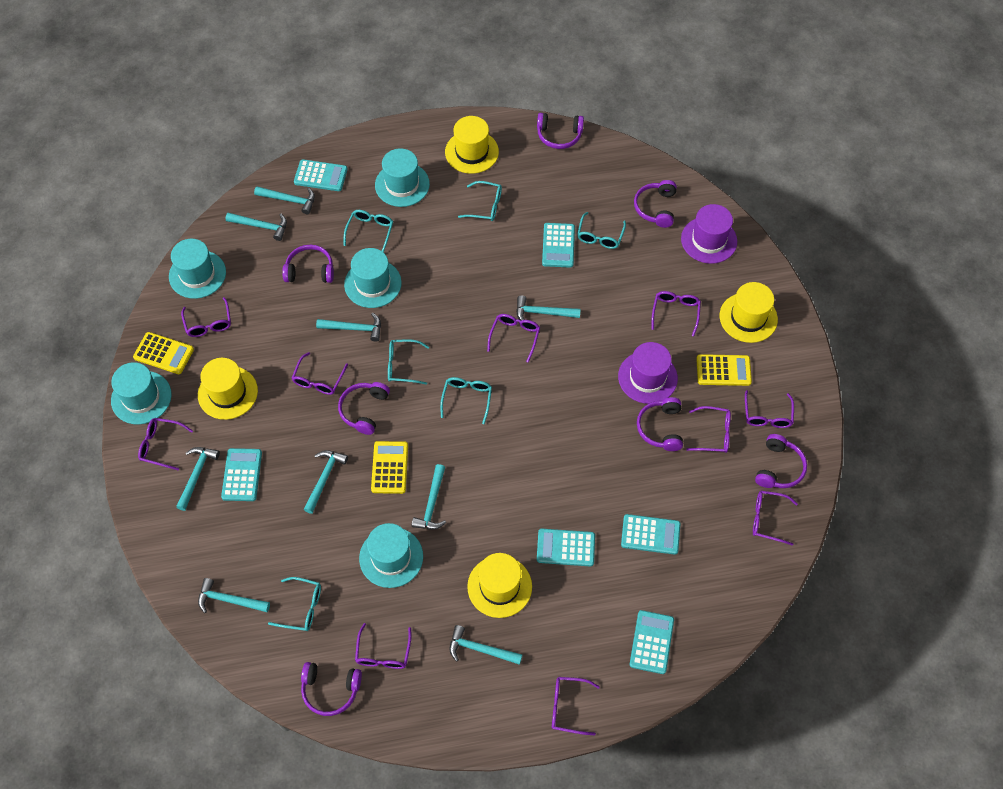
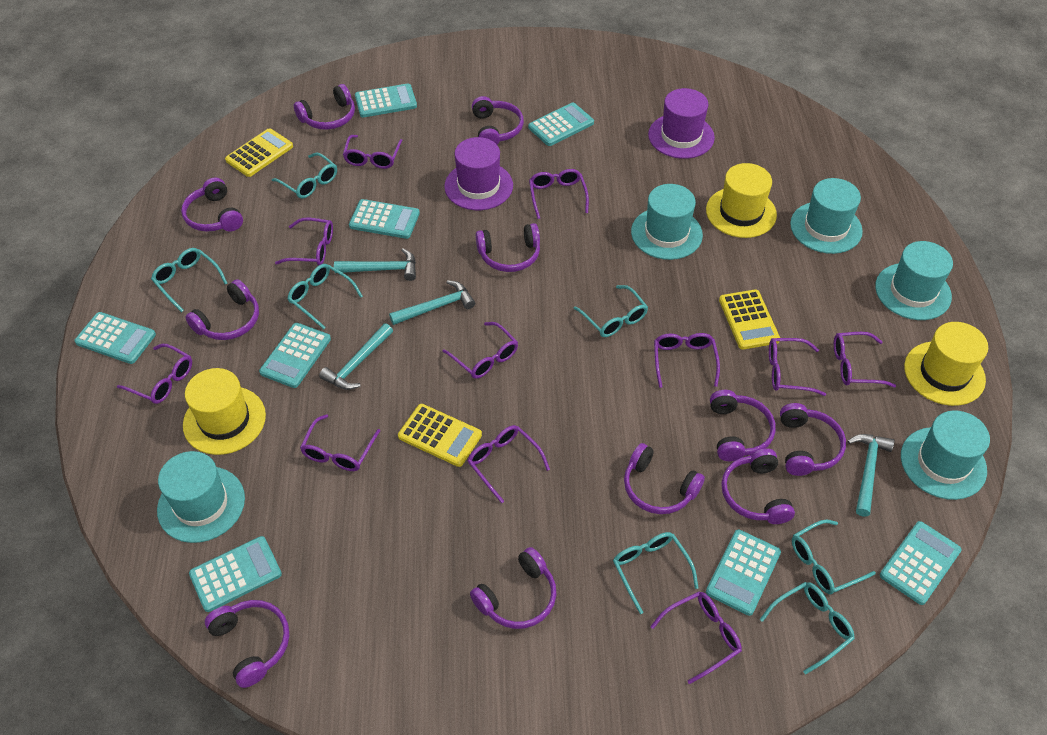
purple glasses: 10 -> 11
purple headphones: 7 -> 11
turquoise calculator: 6 -> 8
turquoise glasses: 6 -> 7
turquoise hammer: 9 -> 4
yellow hat: 4 -> 3

